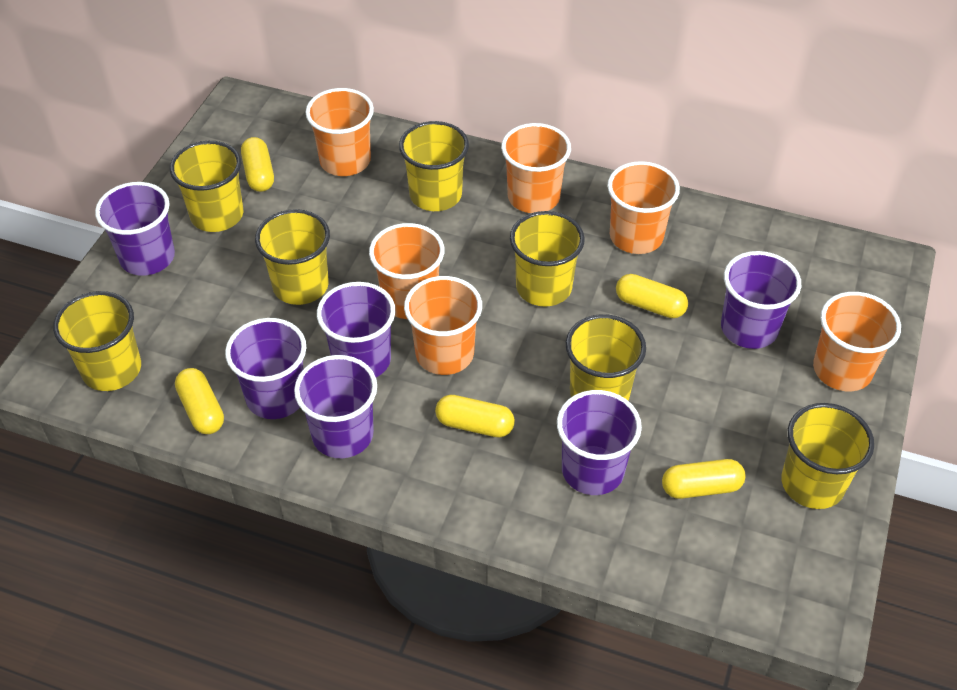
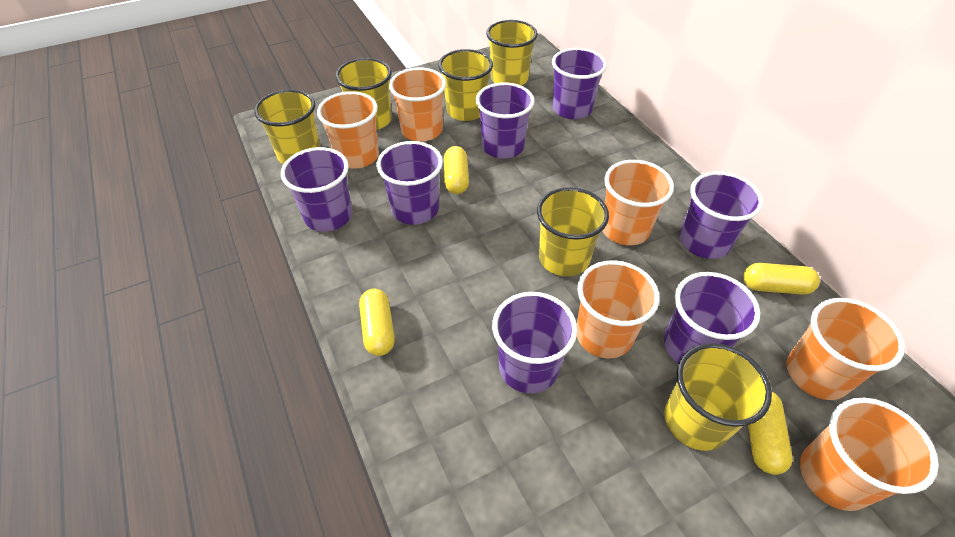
purple cup: 6 -> 7
yellow capsule: 5 -> 4
yellow cup: 7 -> 6

